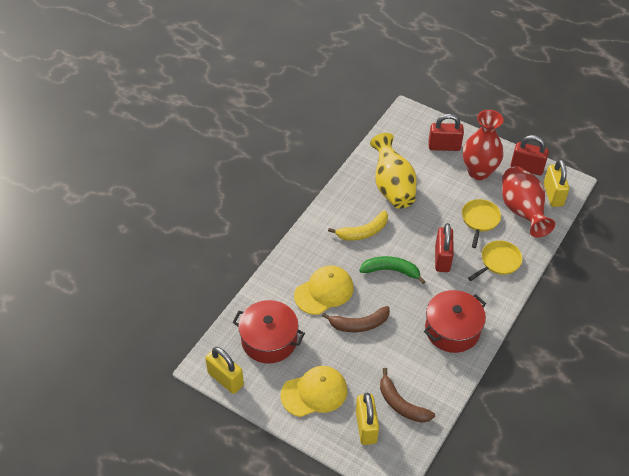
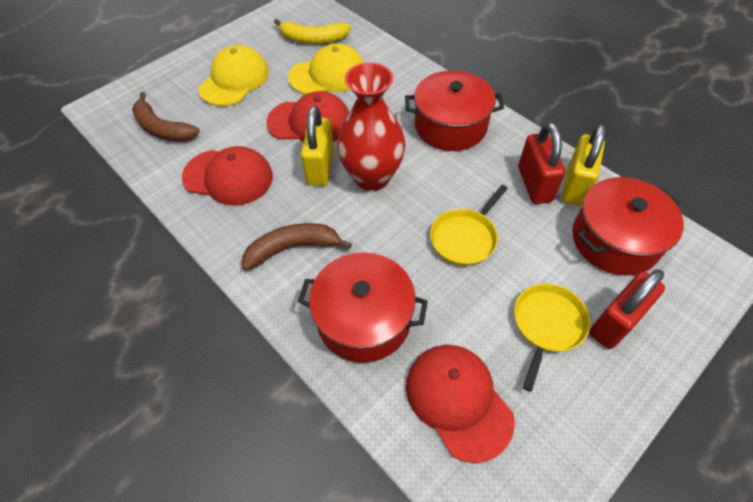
green banana: 1 -> 0
red cap: 0 -> 3
red padlock: 3 -> 2
red pot: 2 -> 3
red vase: 2 -> 1
yellow padlock: 3 -> 2
yellow vase: 1 -> 0

